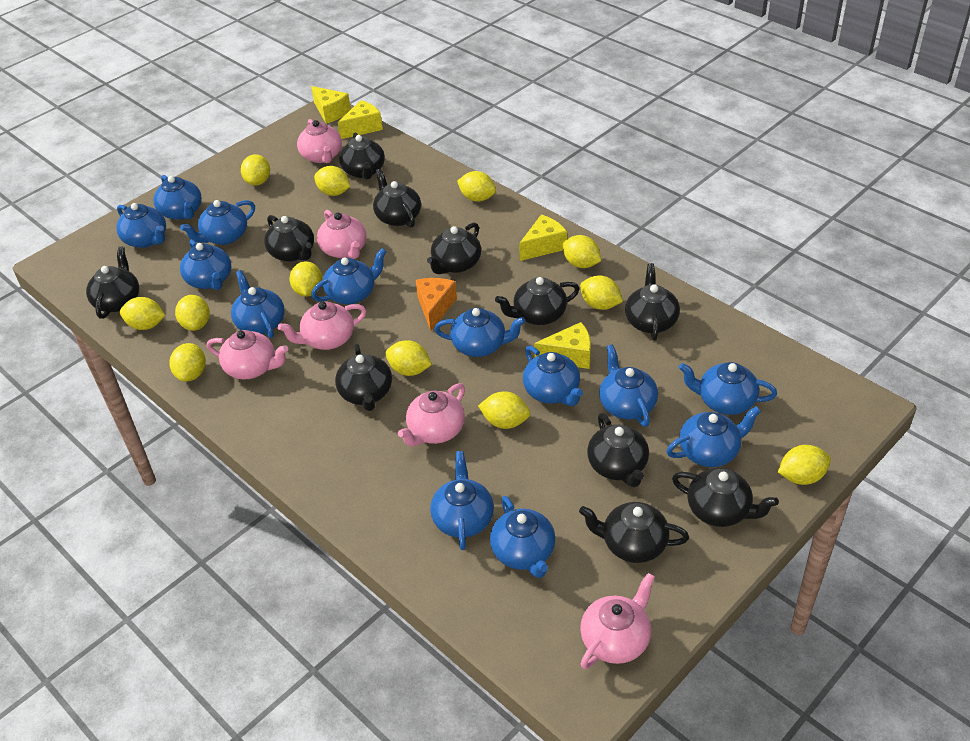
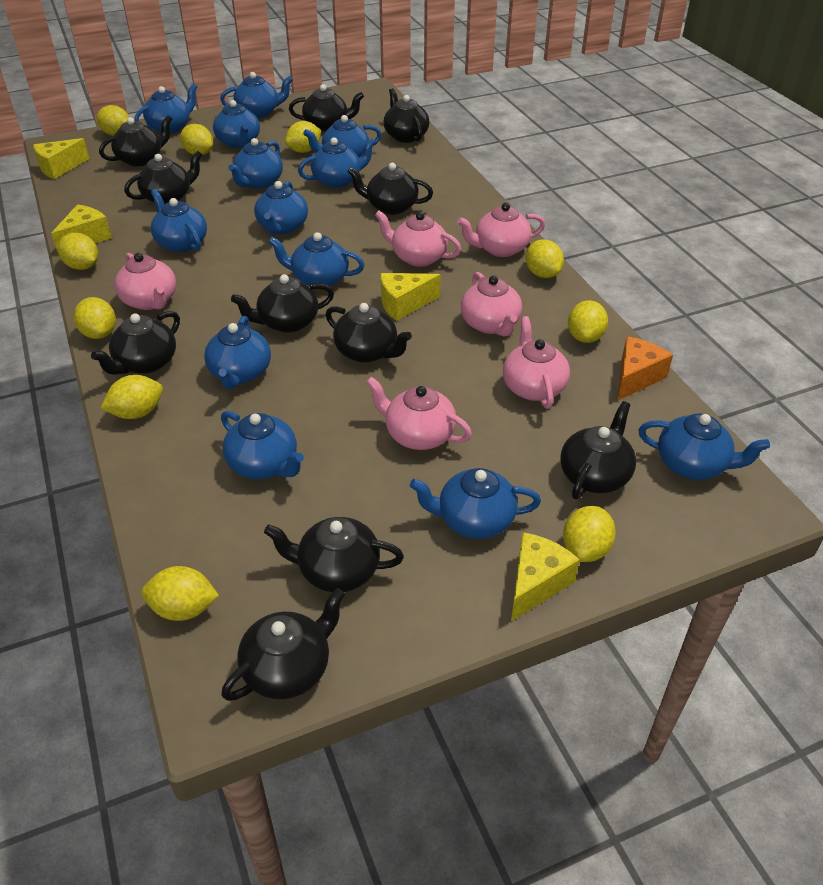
yellow lemon: 12 -> 10

